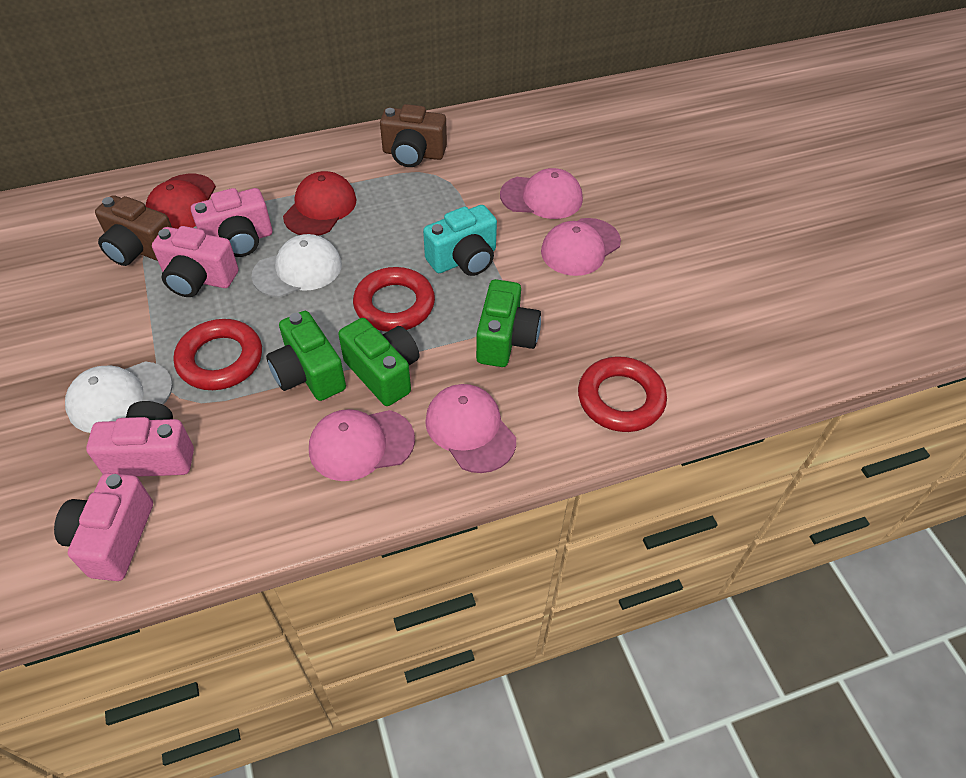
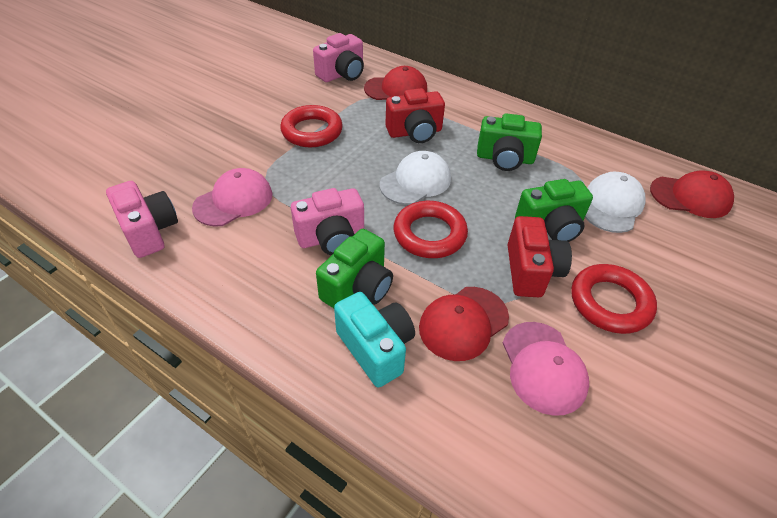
brown camera: 2 -> 0
pink camera: 4 -> 3
pink cap: 4 -> 2
red camera: 0 -> 2
red cap: 2 -> 3

